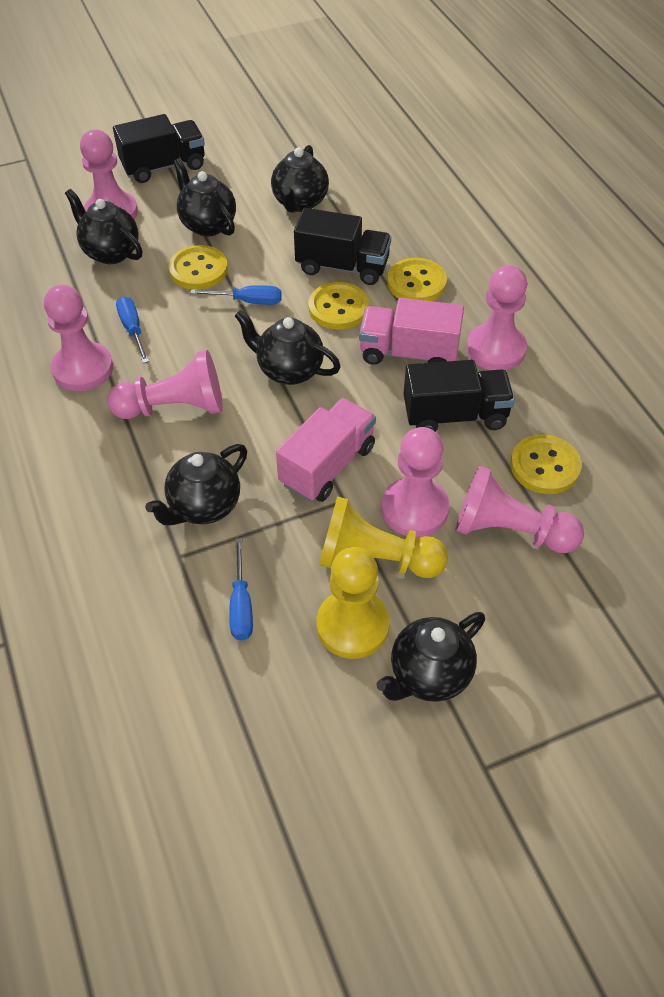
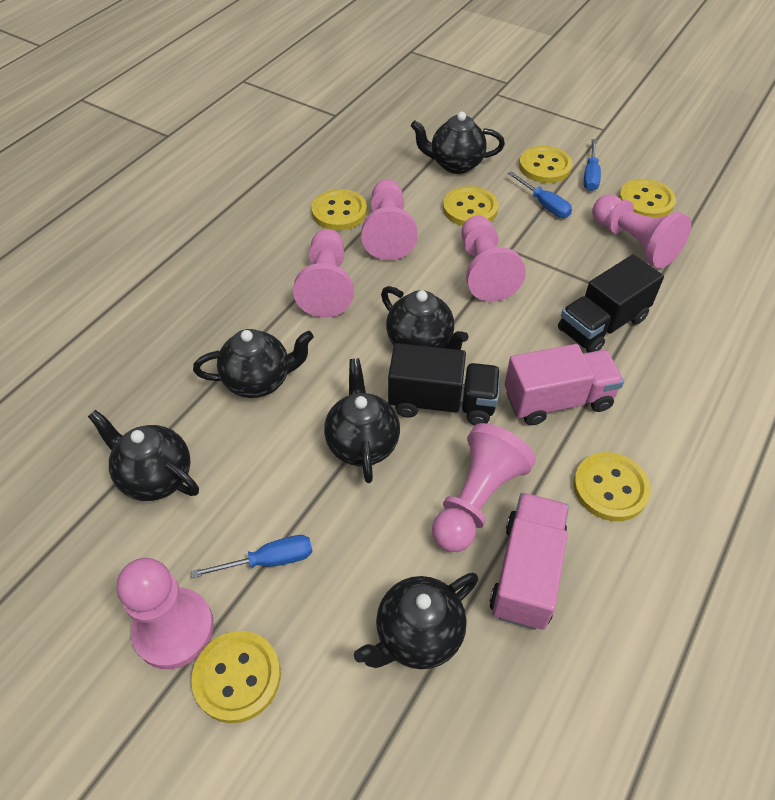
black truck: 3 -> 2
yellow button: 4 -> 6
yellow pawn: 2 -> 0

